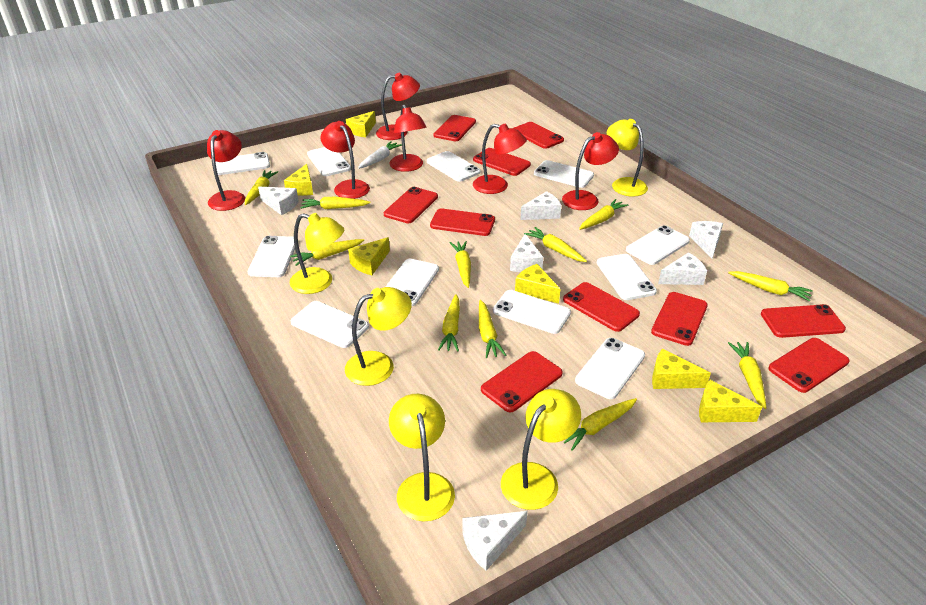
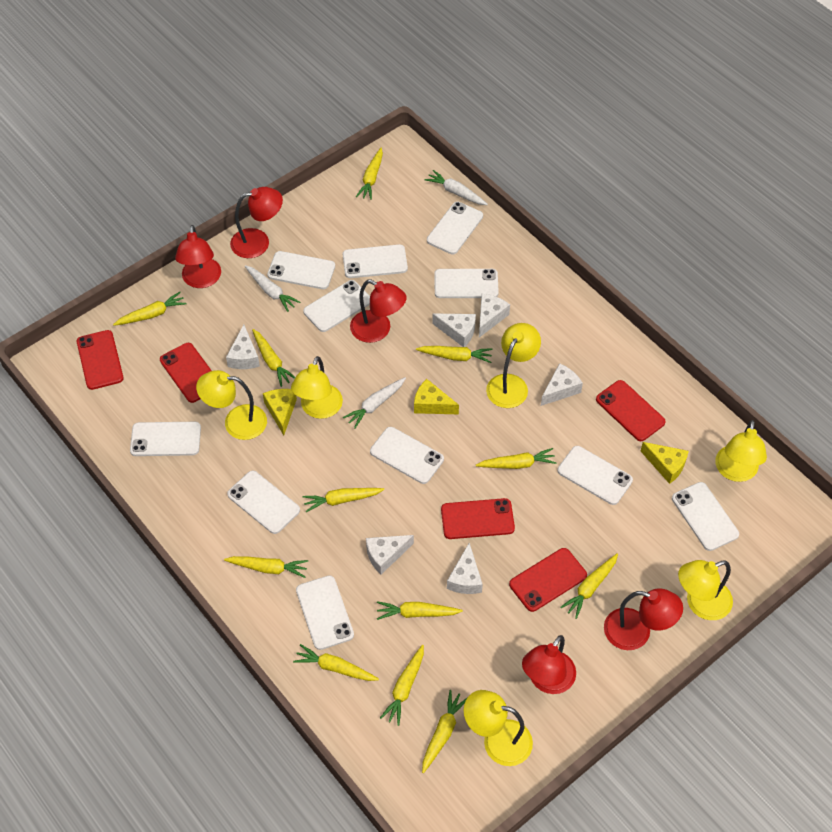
red lamp: 6 -> 5
red phone: 10 -> 5
white carrot: 1 -> 3
yellow carrot: 11 -> 12
yellow cheese: 6 -> 3
yellow lamp: 5 -> 6

